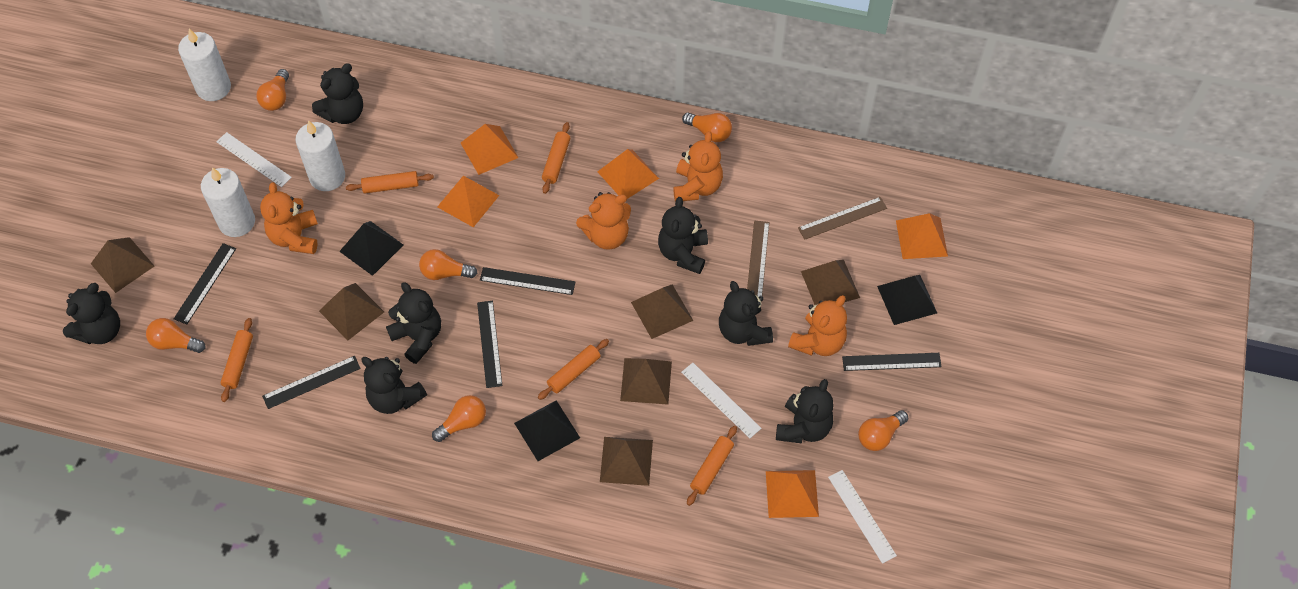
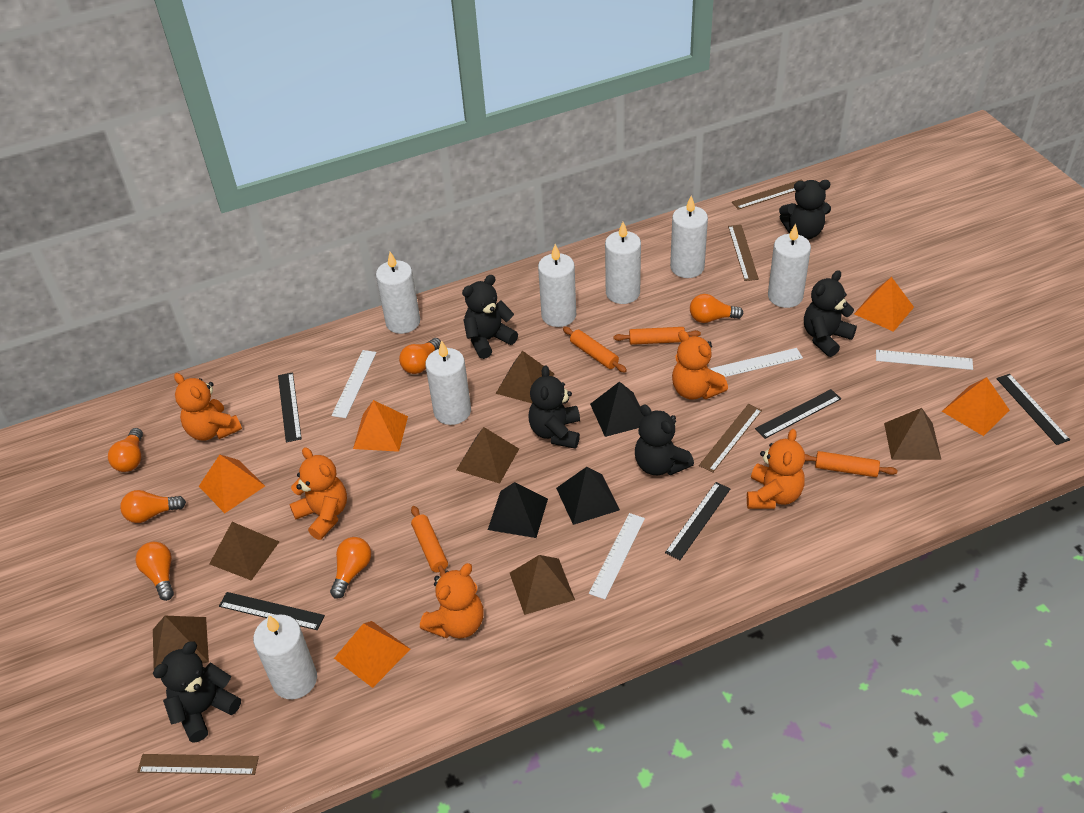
black teddy bear: 7 -> 6
brown ruler: 2 -> 4
orange rolling pin: 5 -> 4
orange teddy bear: 4 -> 5
white candle: 3 -> 7
white ruler: 3 -> 4

